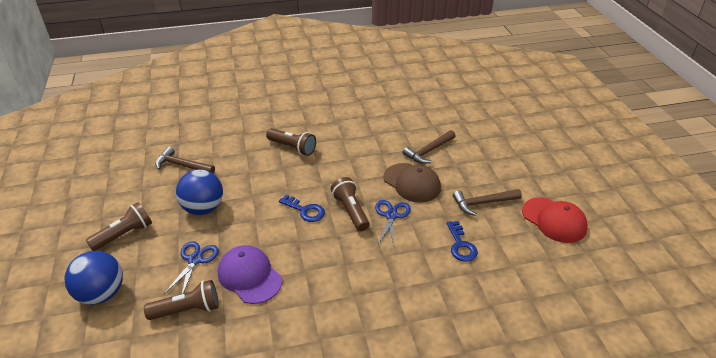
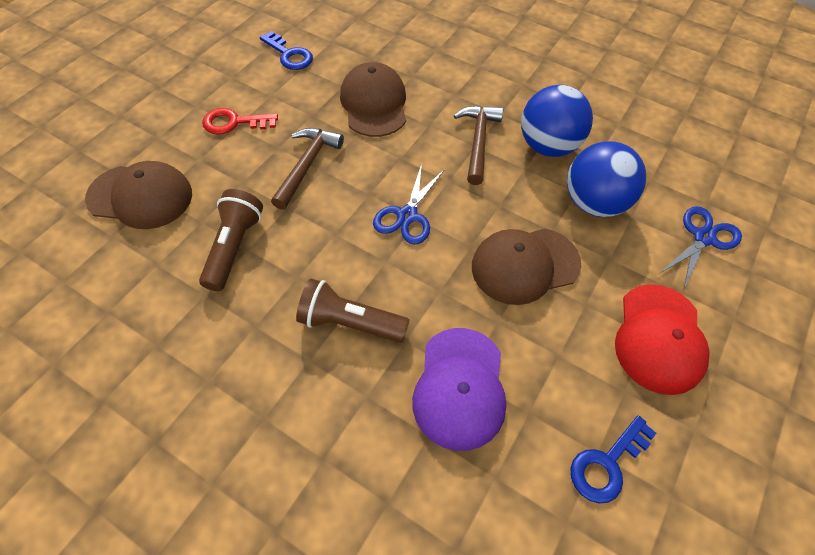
brown cap: 1 -> 3
brown flashlight: 4 -> 2
brown hammer: 3 -> 2
red key: 0 -> 1

